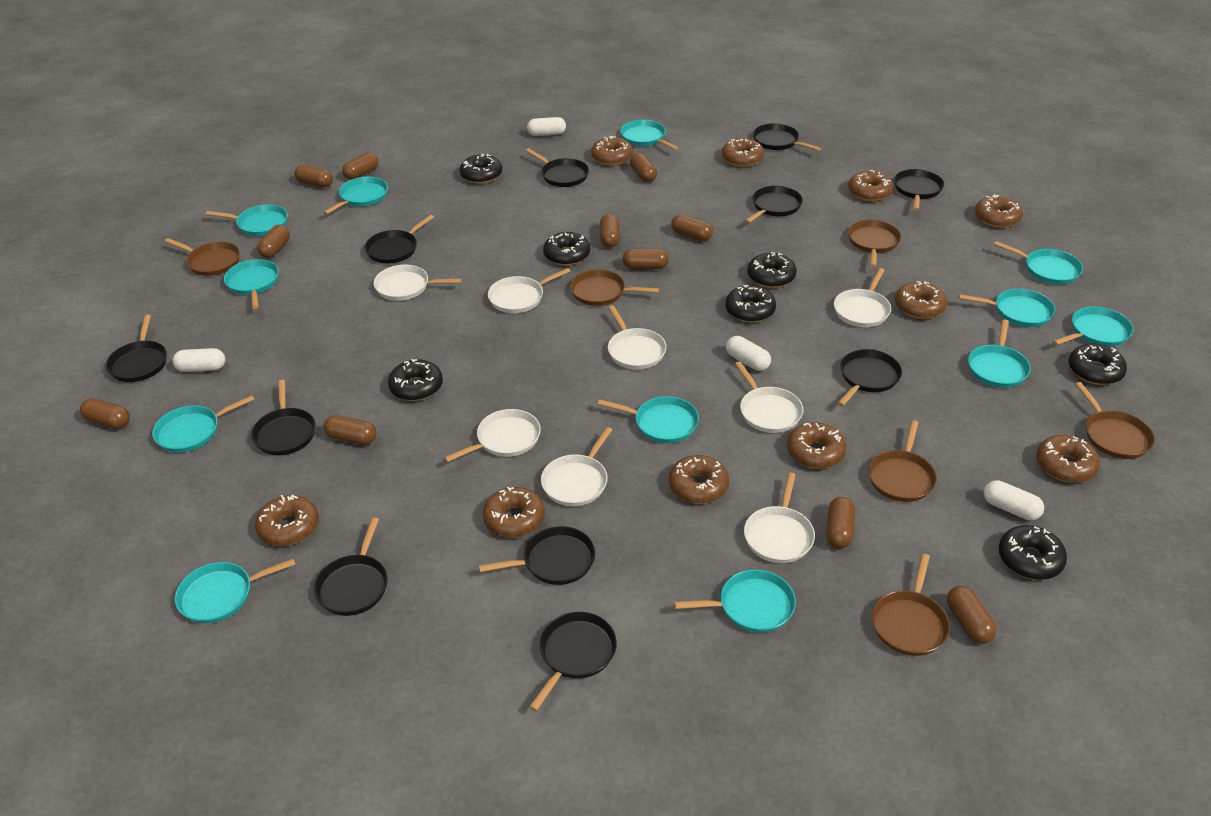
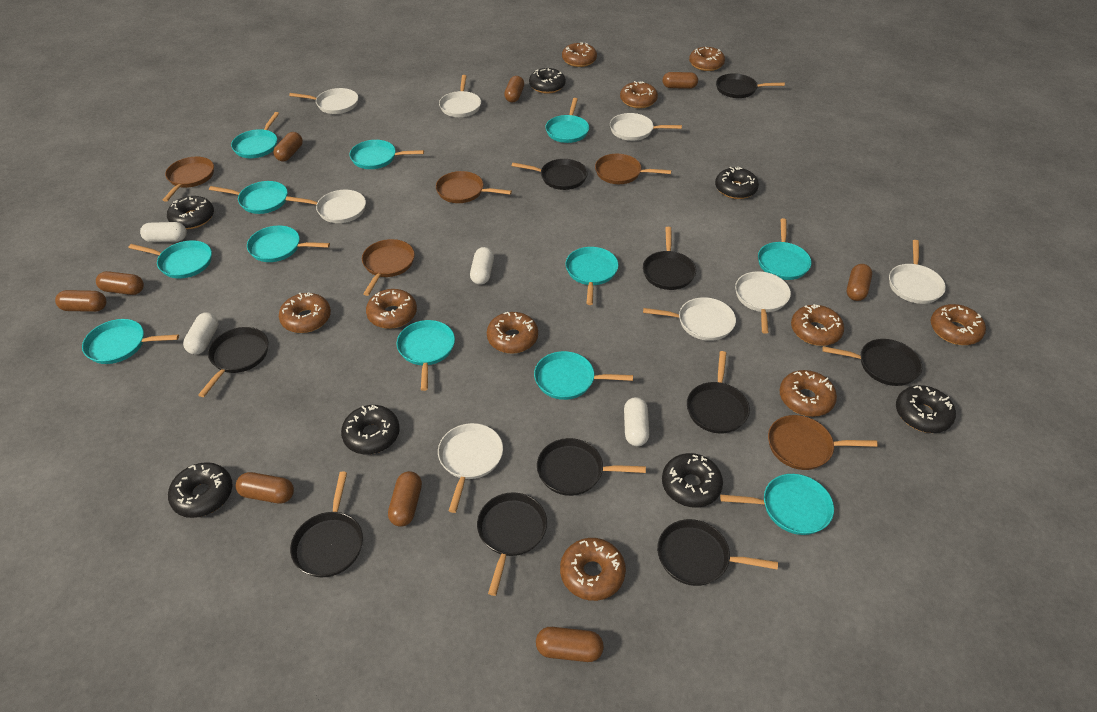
black pan: 11 -> 10
brown capsule: 11 -> 9
brown pan: 6 -> 5

